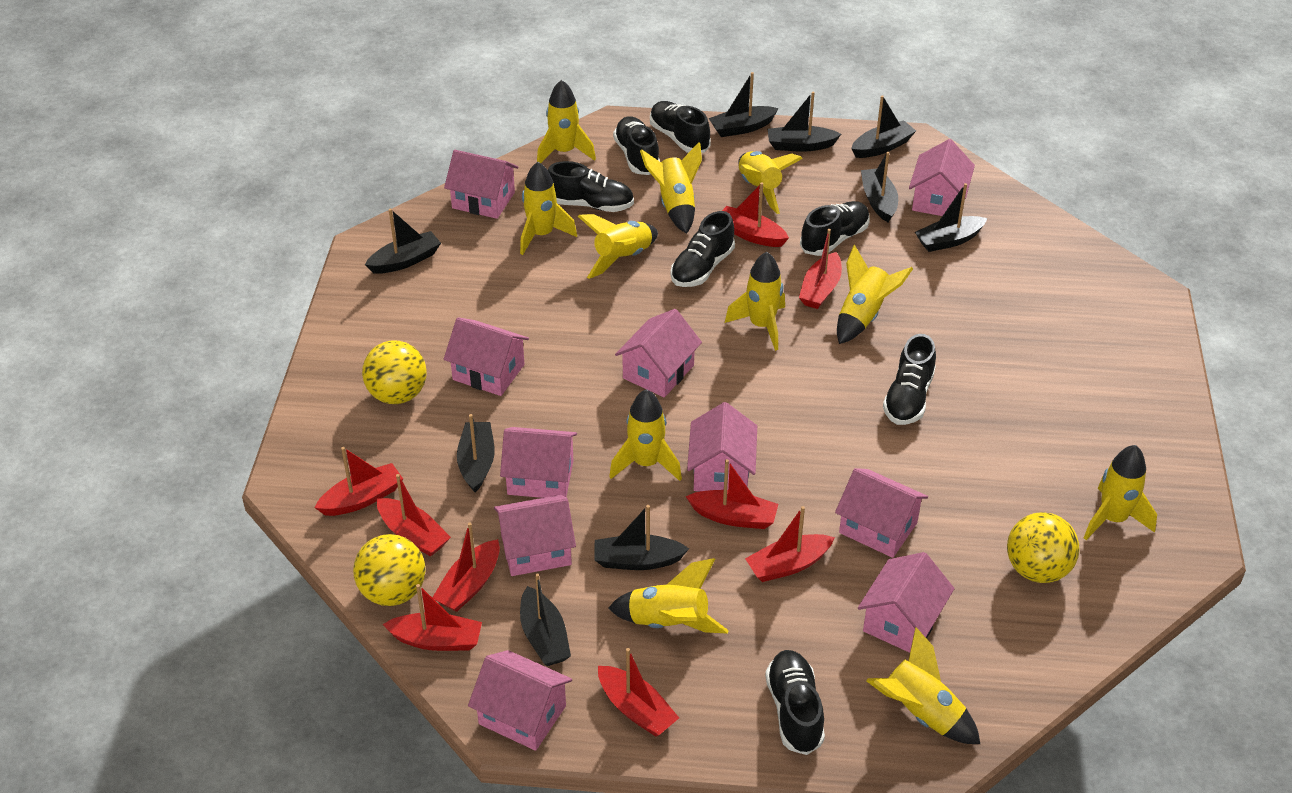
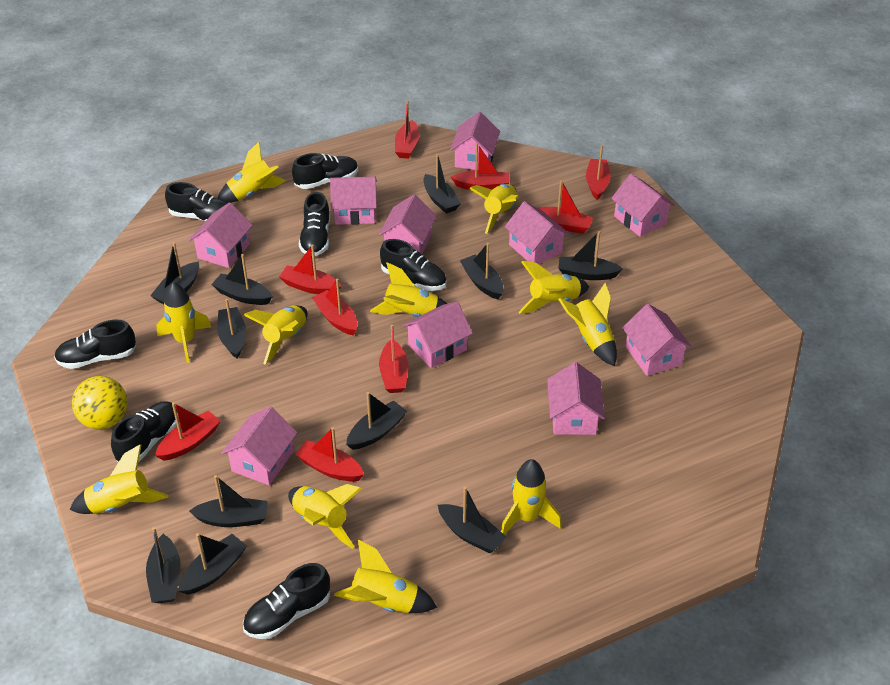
black boat: 9 -> 11
yellow ball: 3 -> 1

